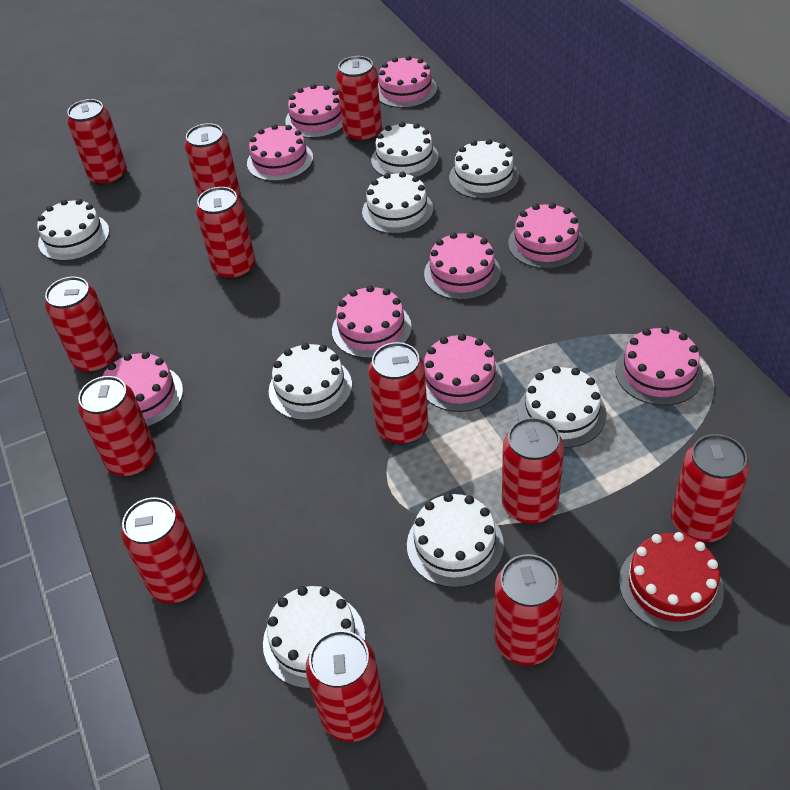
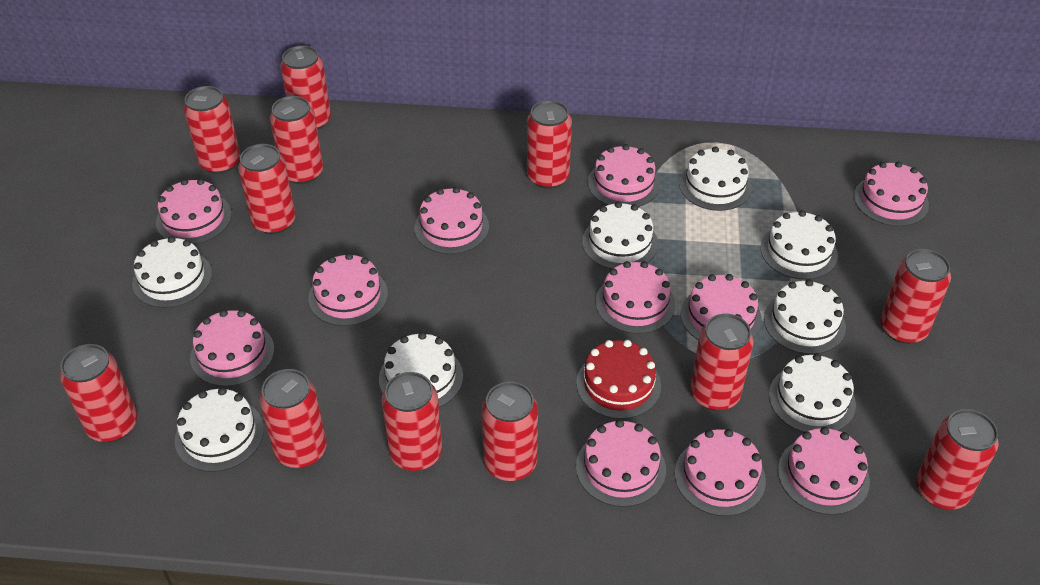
pink cake: 9 -> 11

